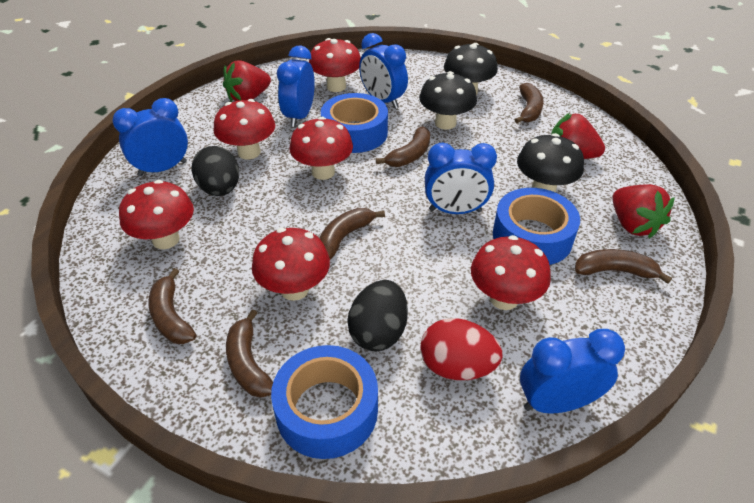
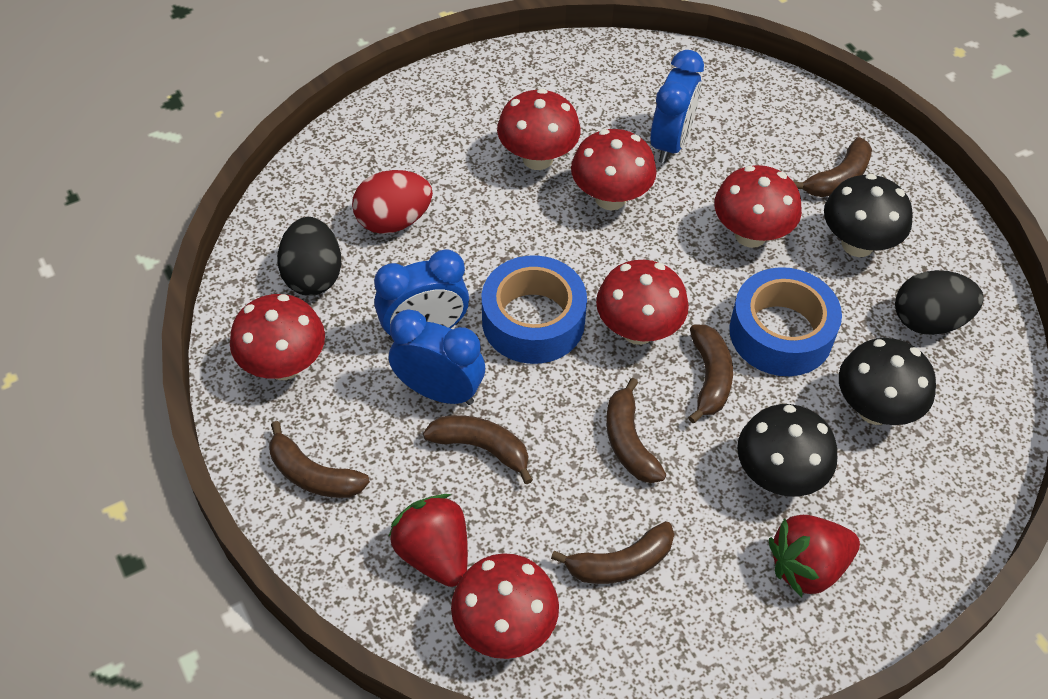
blue clock: 5 -> 3
blue tape: 3 -> 2
red strawberry: 3 -> 2

